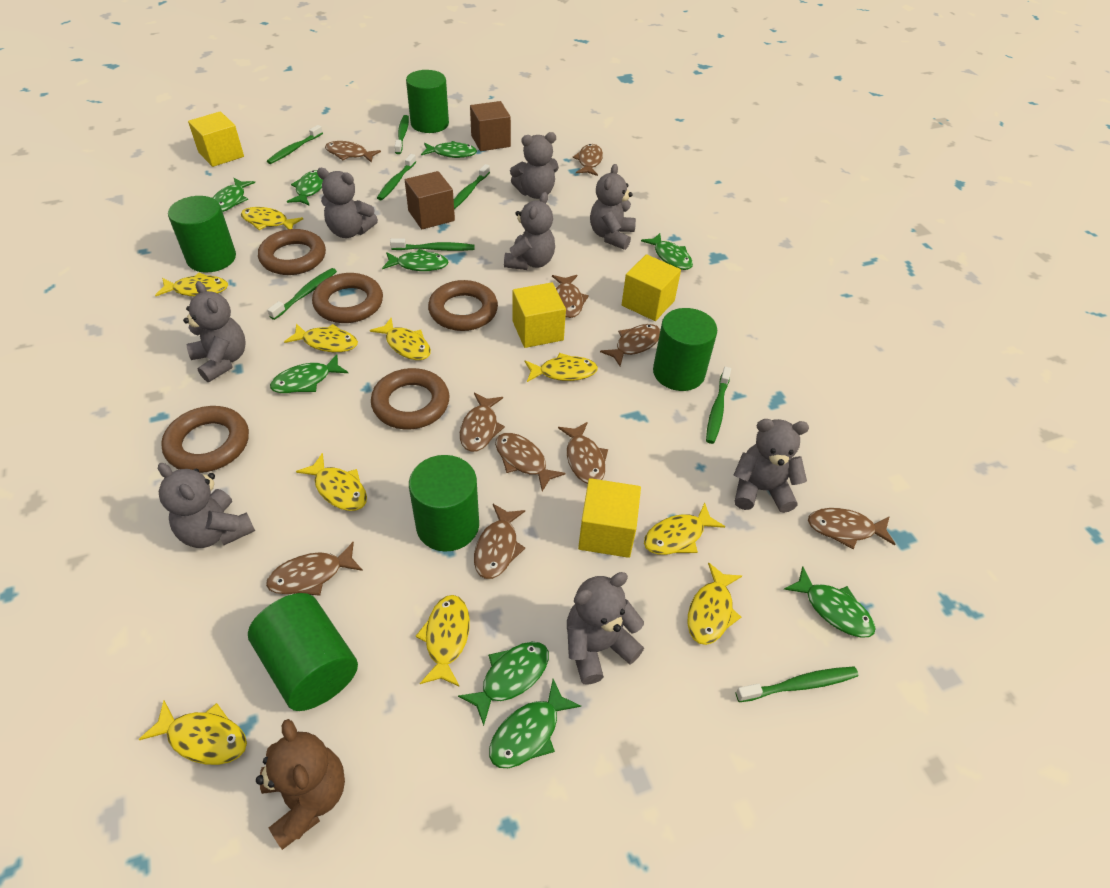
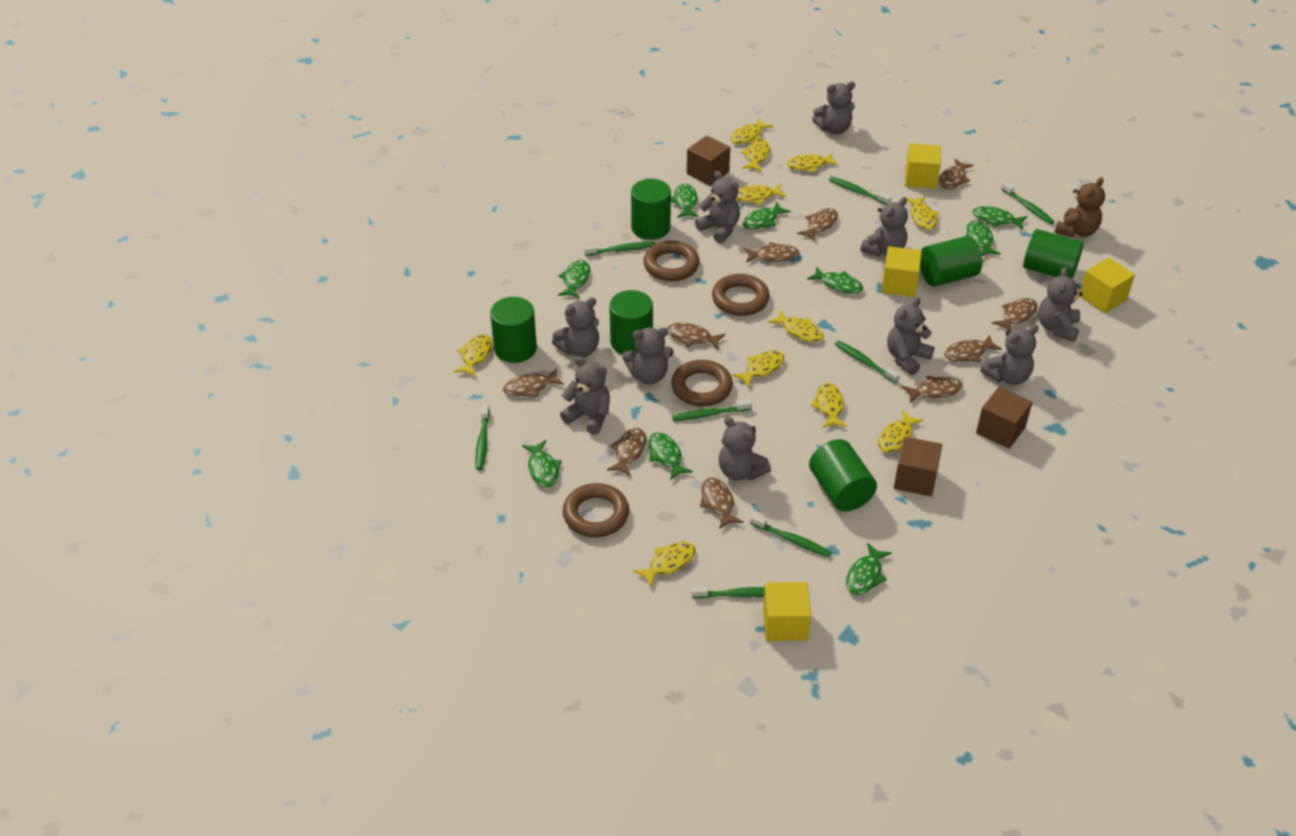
brown cube: 2 -> 3
brown ring: 5 -> 4
green cylinder: 5 -> 6
grey teddy bear: 8 -> 10
yellow fish: 10 -> 11

